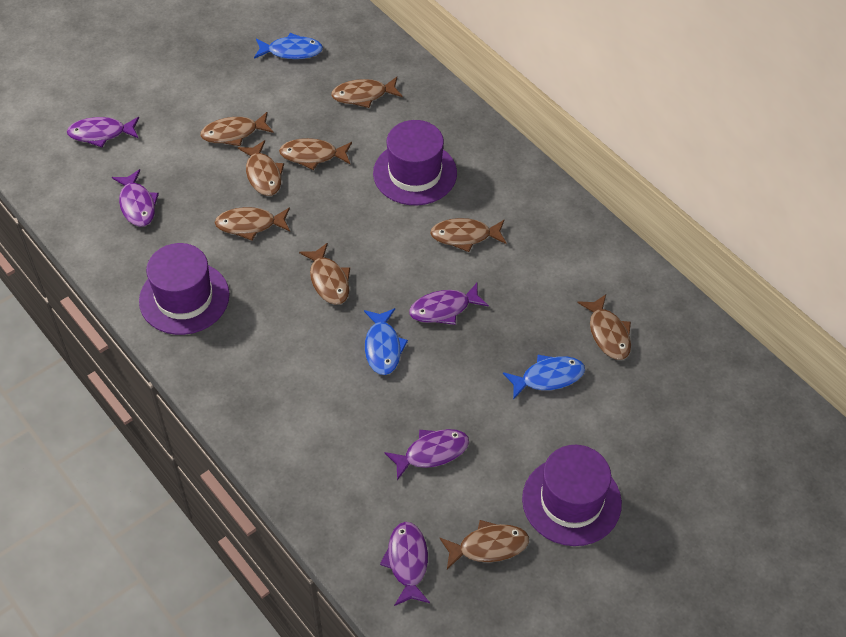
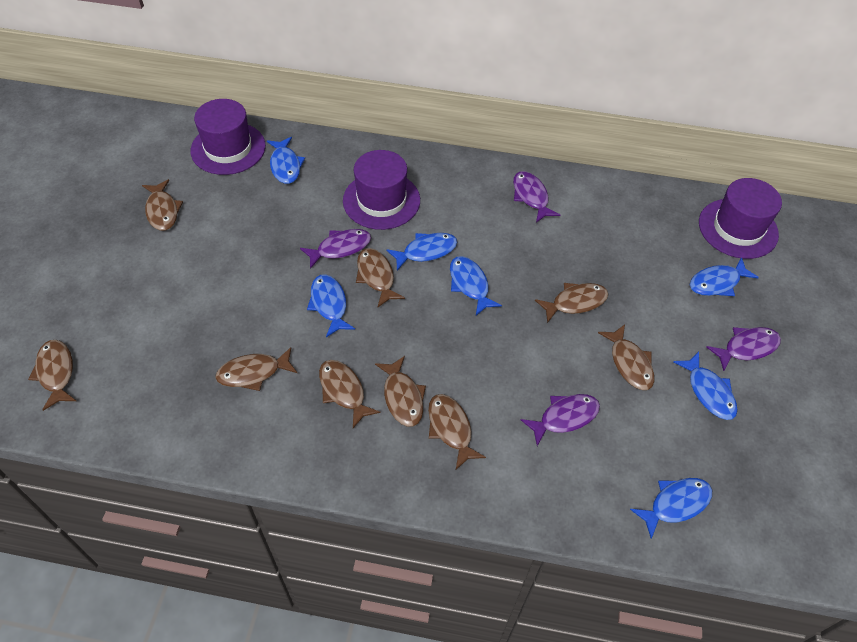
blue fish: 3 -> 7
purple fish: 5 -> 4

